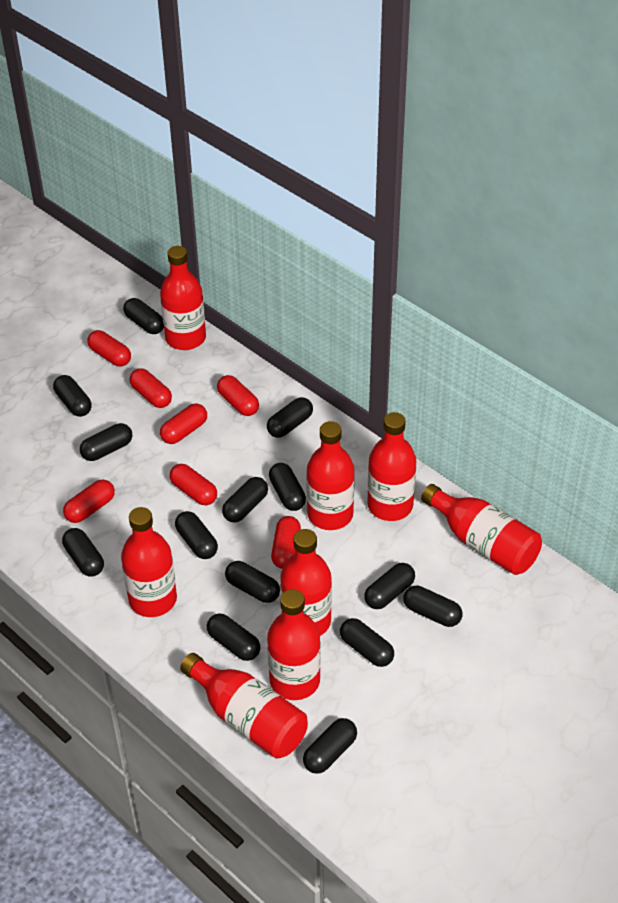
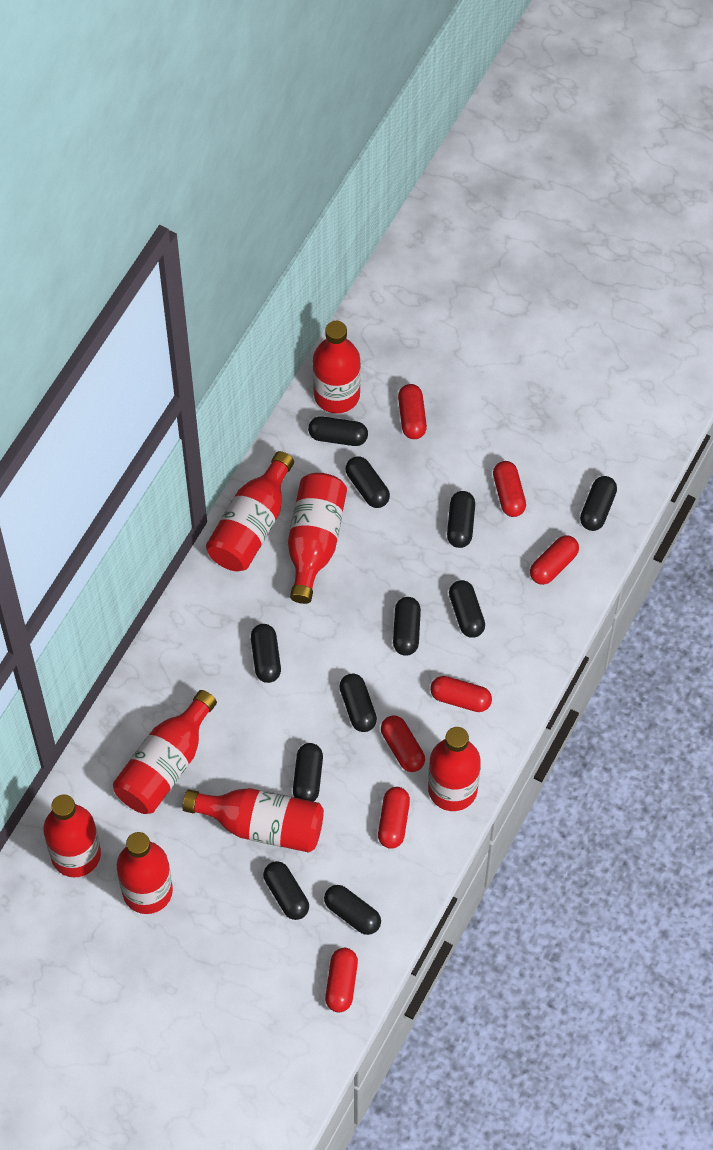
black capsule: 14 -> 11

